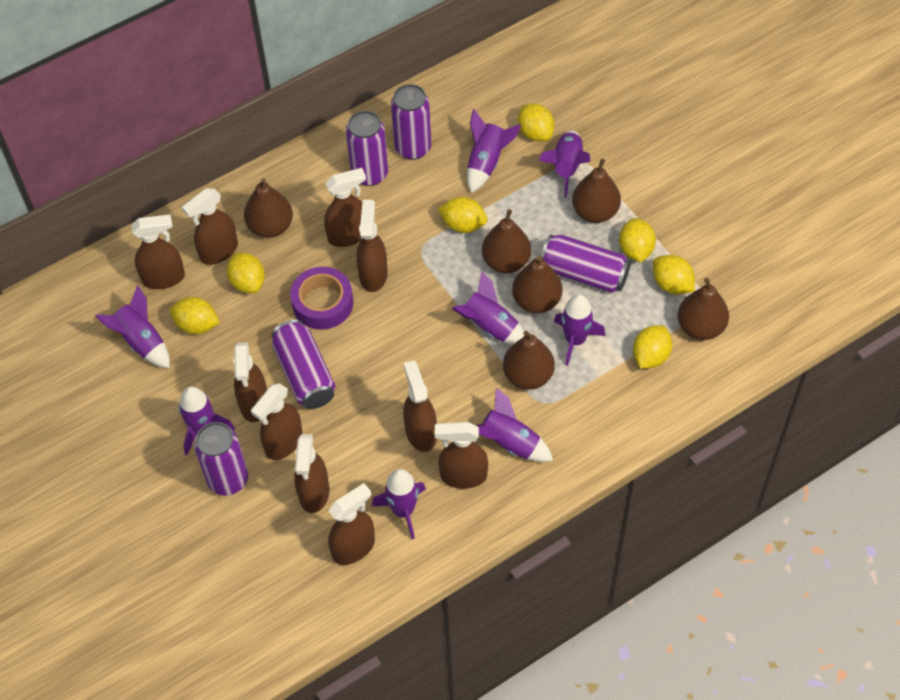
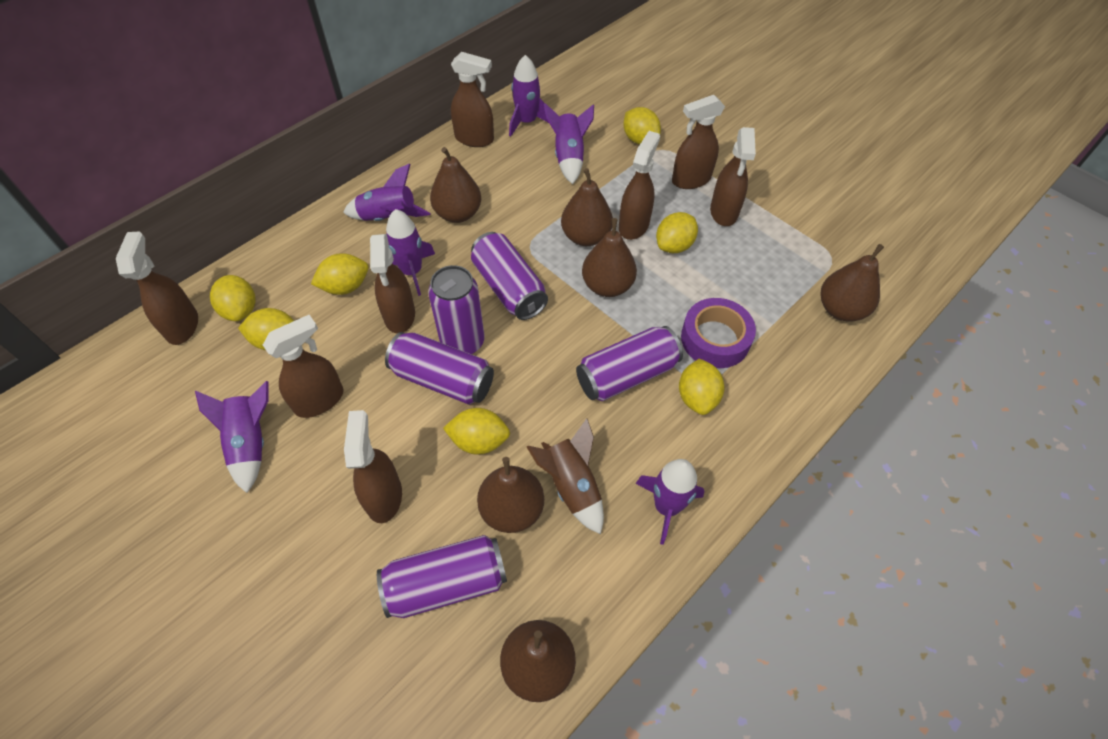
brown rocket: 0 -> 1
brown spray bottle: 10 -> 8
purple rocket: 8 -> 6

